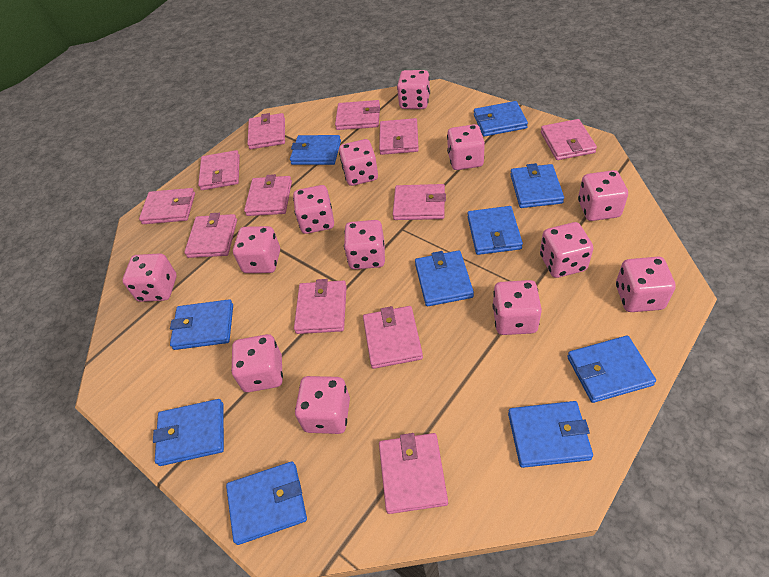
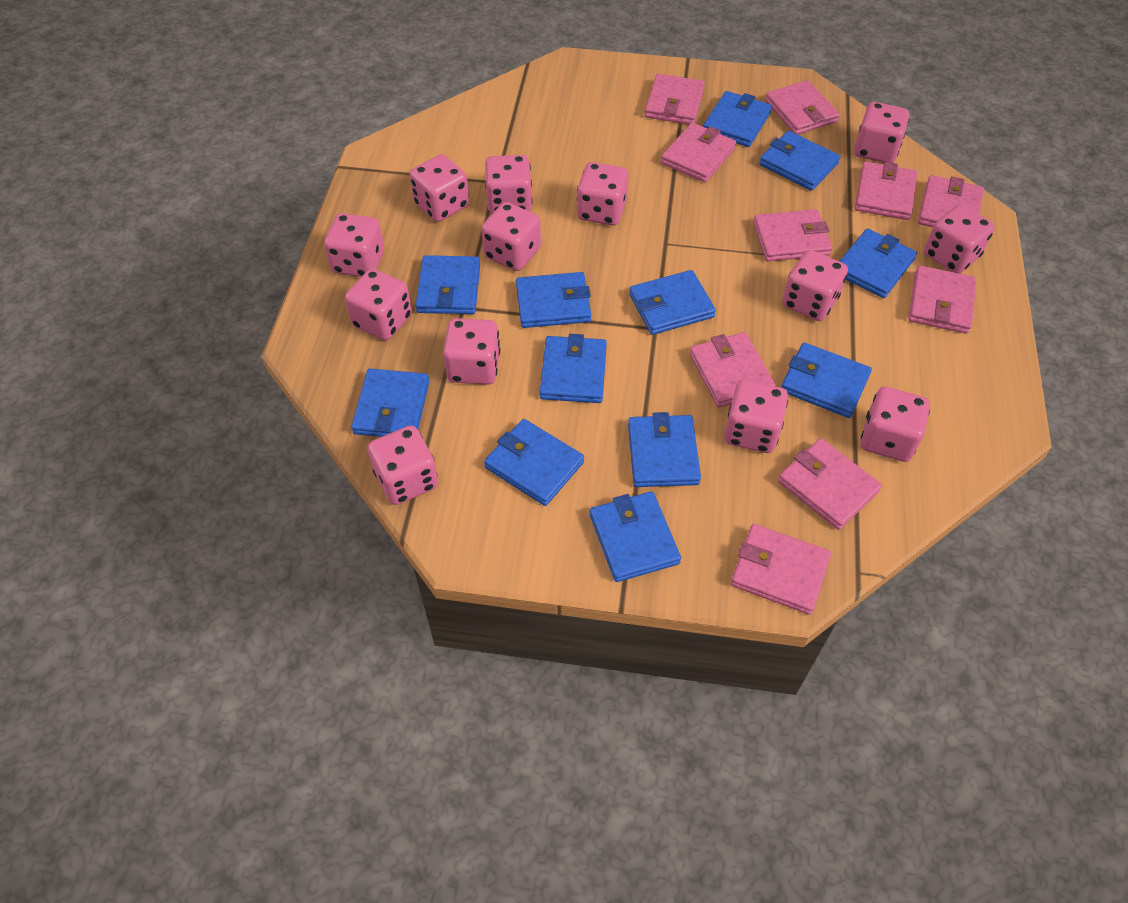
blue wallet: 10 -> 12
pink wallet: 12 -> 10

